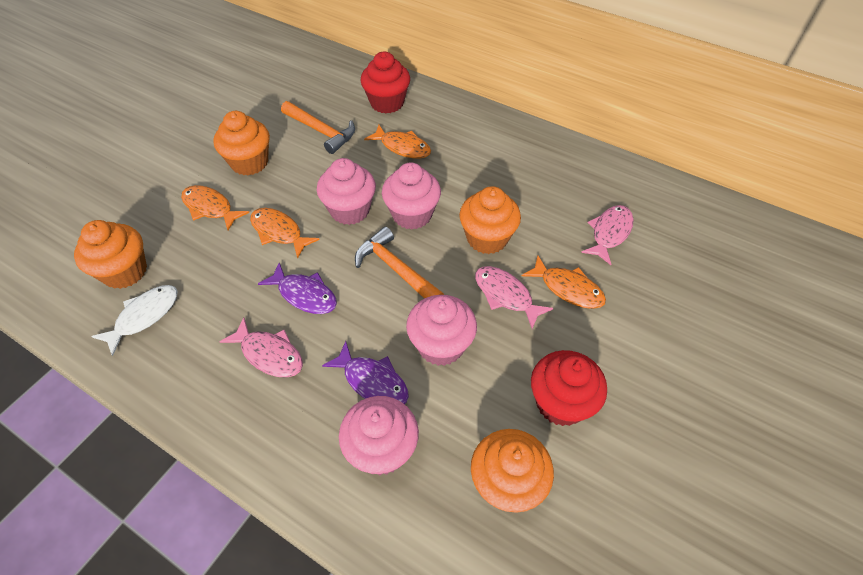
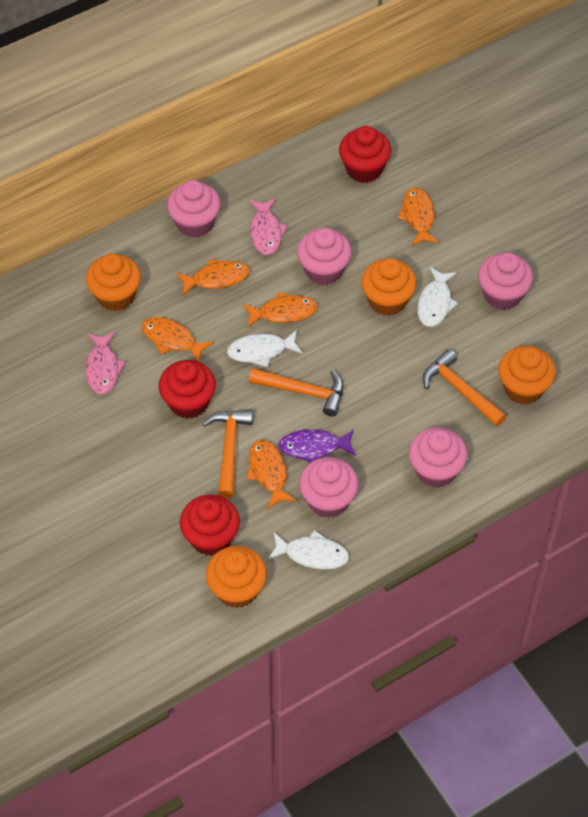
orange fish: 4 -> 5
orange hammer: 2 -> 3
pink cupcake: 4 -> 5
pink fish: 3 -> 2
purple fish: 2 -> 1
red cupcake: 2 -> 3
white fish: 1 -> 3

